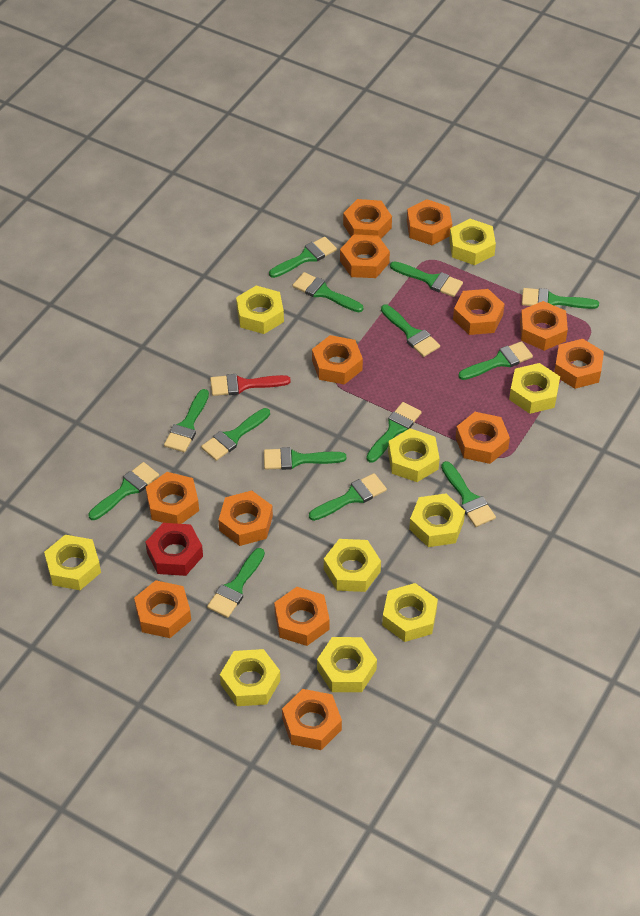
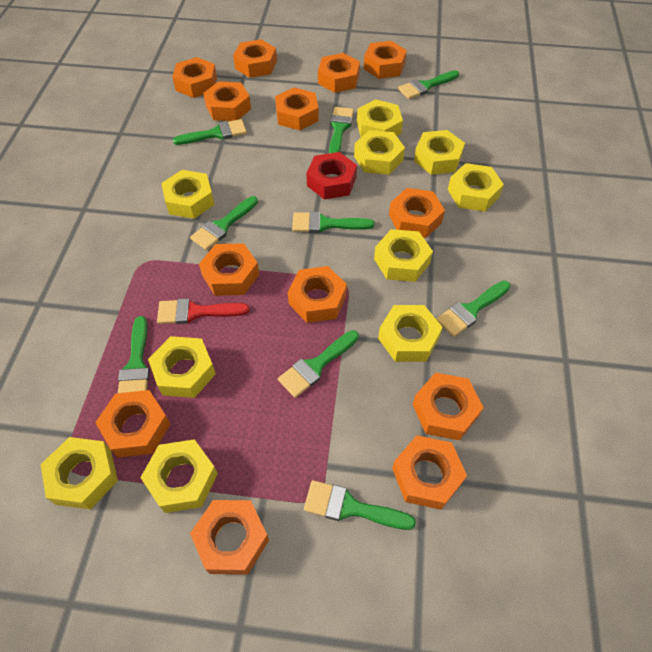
green brush: 14 -> 9

